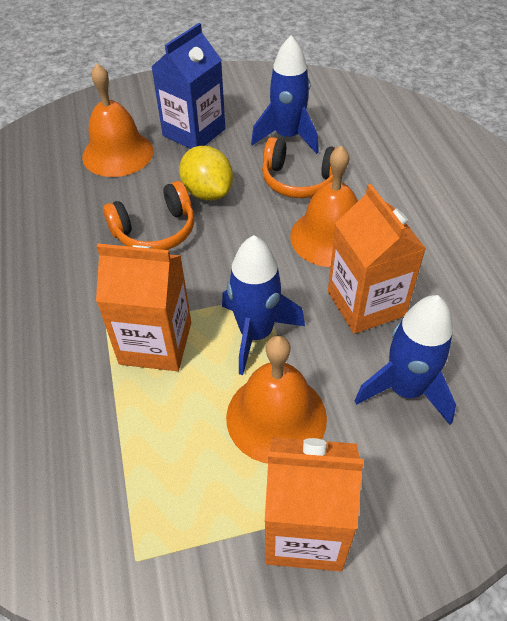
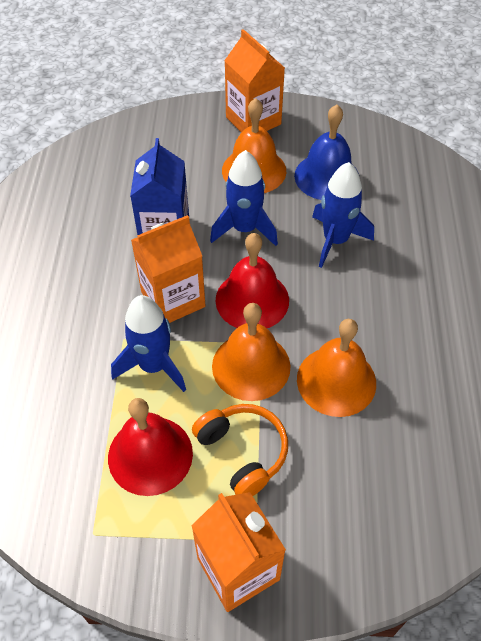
blue bell: 0 -> 1
orange headphones: 2 -> 1
red bell: 0 -> 2
yellow lemon: 1 -> 0

